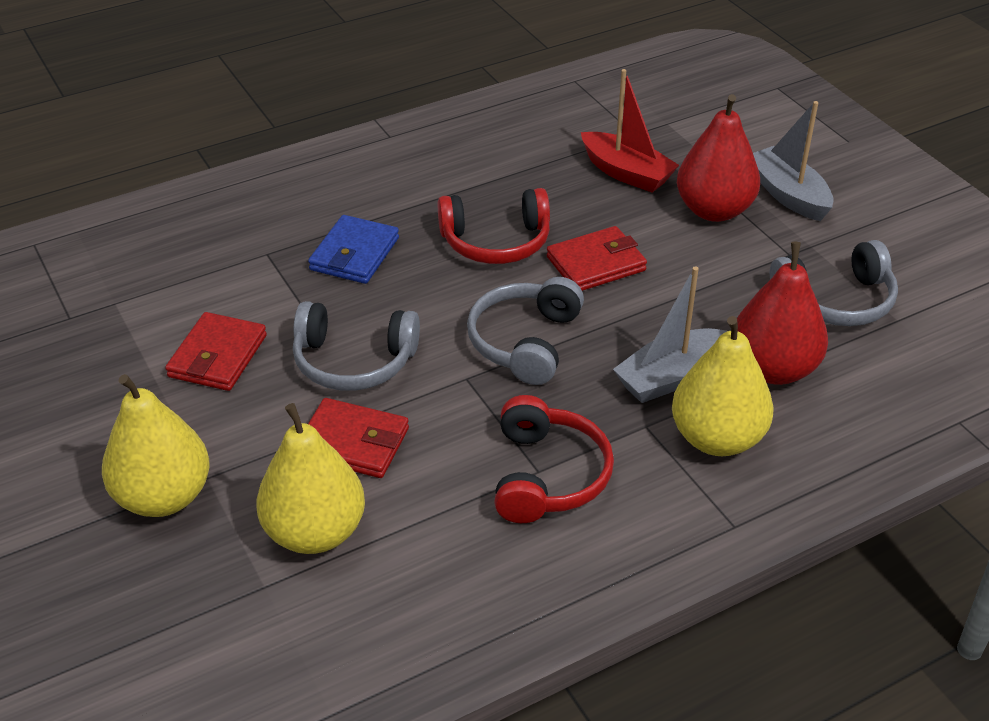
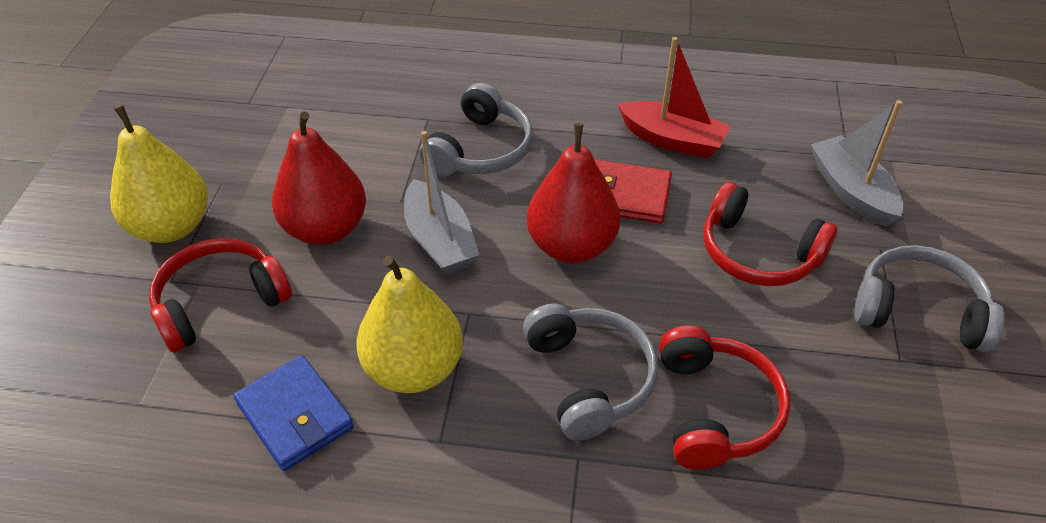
red headphones: 2 -> 3
red wallet: 3 -> 1
yellow pear: 3 -> 2

